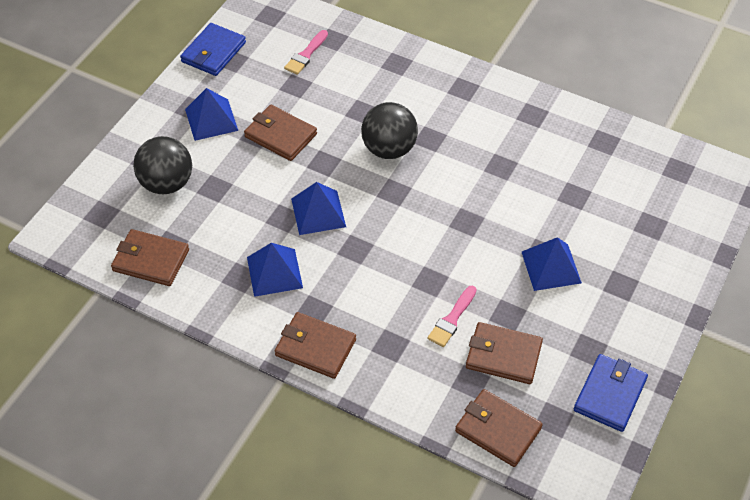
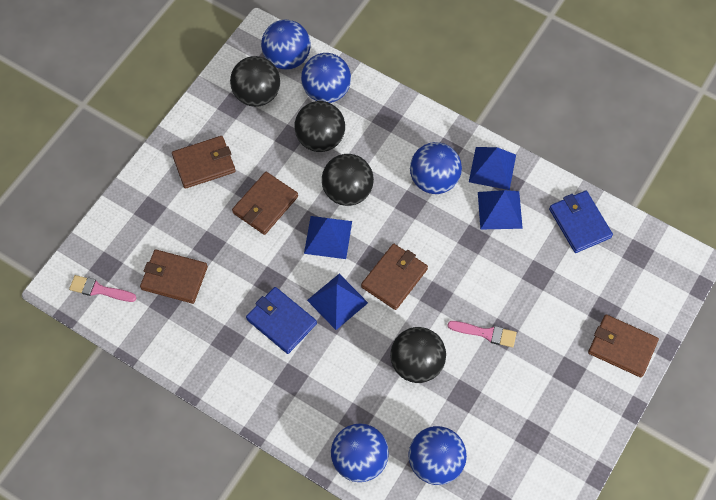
black ball: 2 -> 4
blue ball: 0 -> 5

